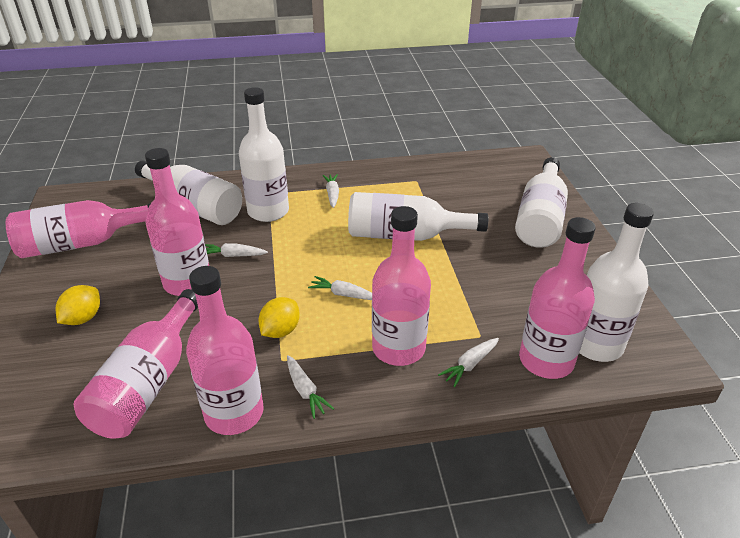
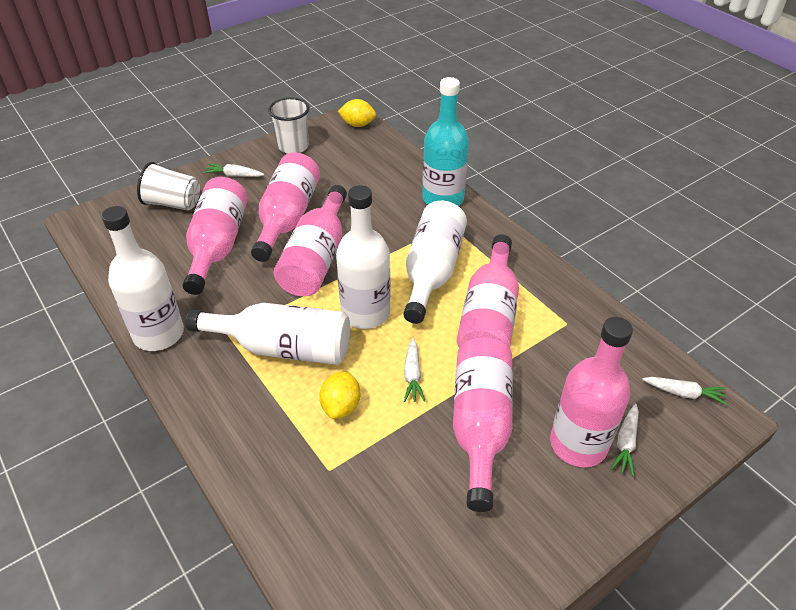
turquoise bottle: 0 -> 1
white bottle: 5 -> 4
white carrot: 5 -> 4
white cup: 0 -> 2

